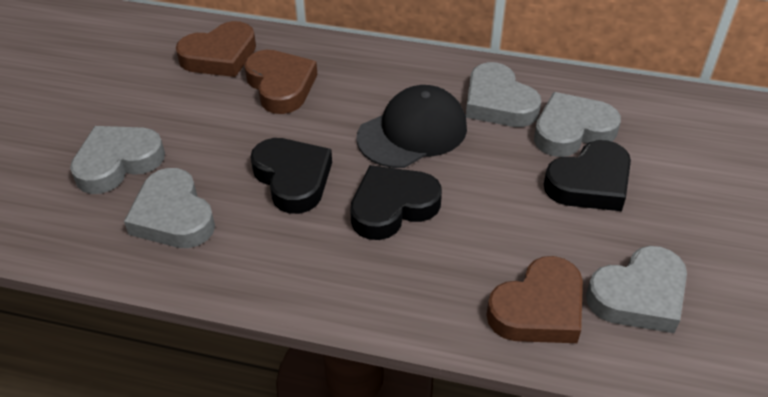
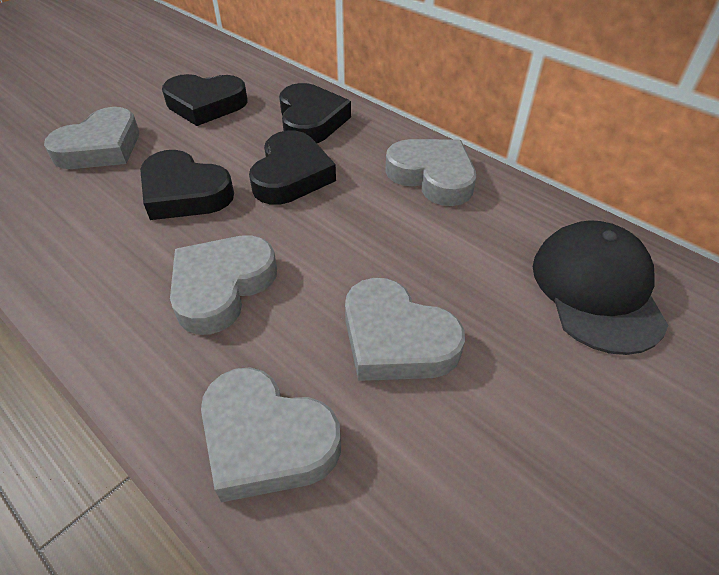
black heart: 3 -> 4
brown heart: 3 -> 0

